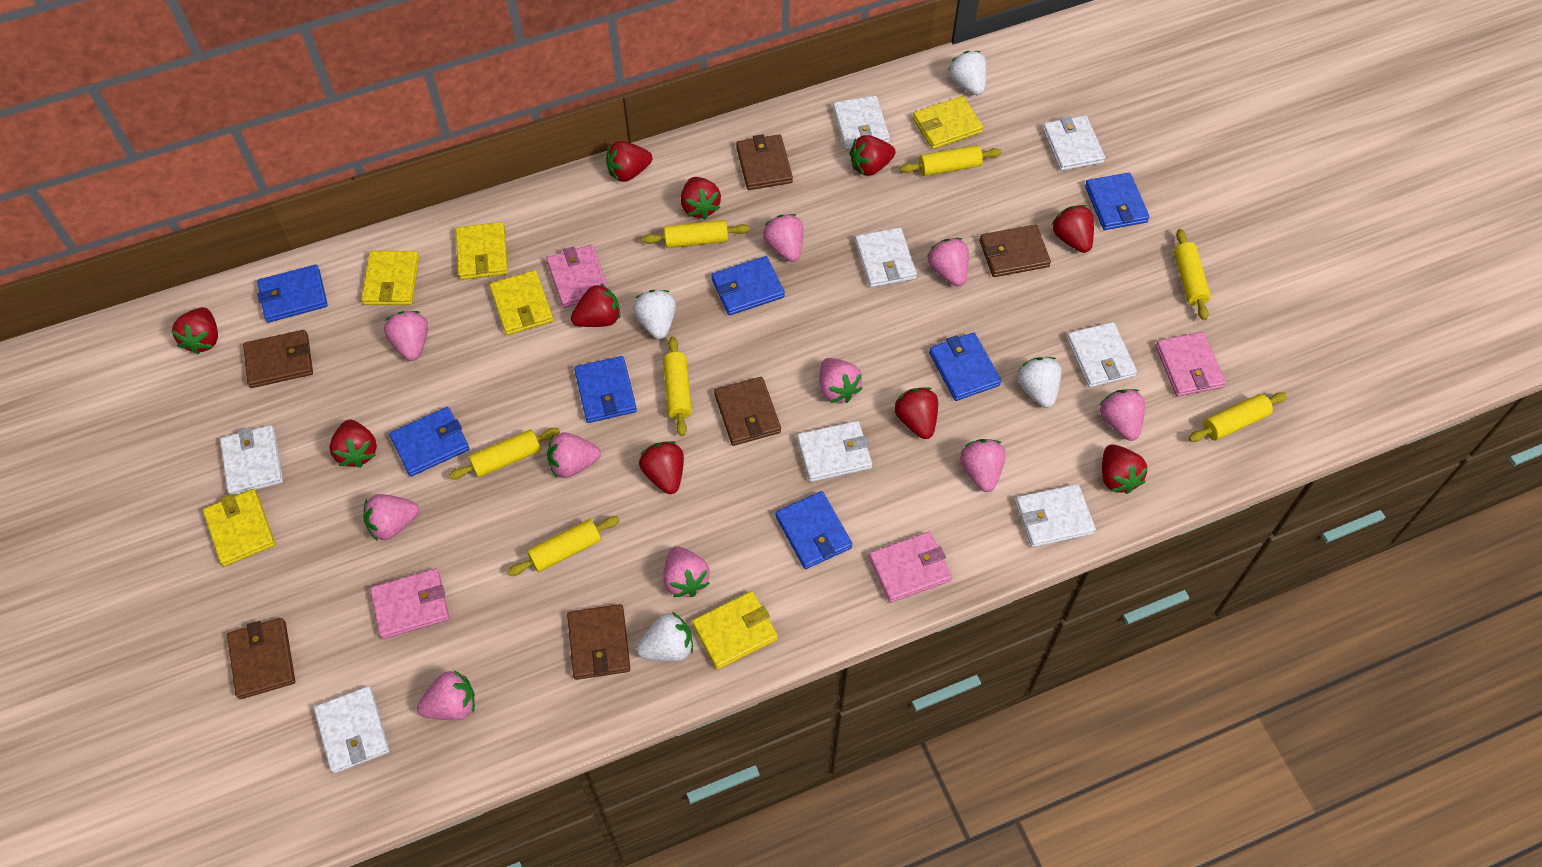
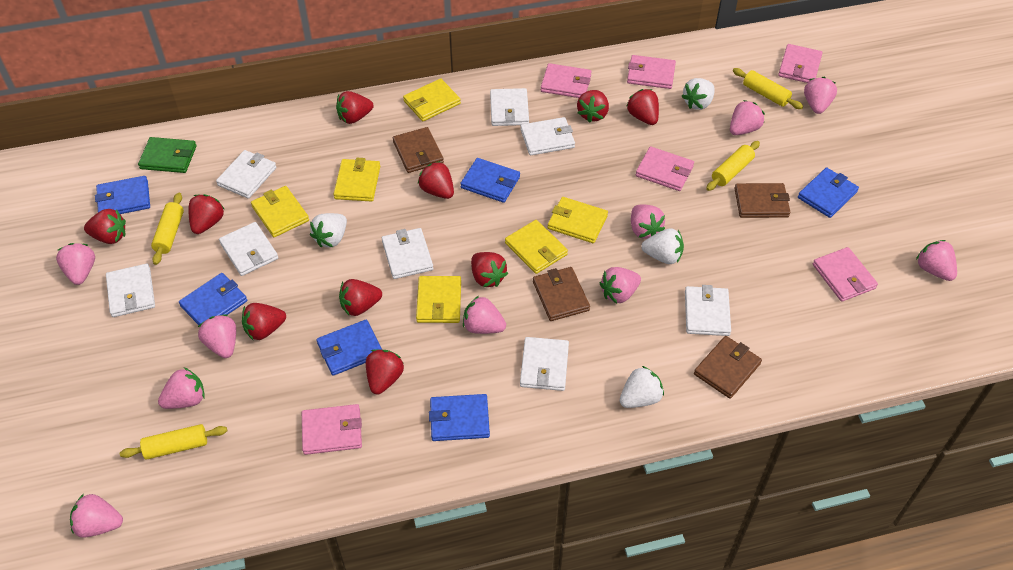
blue wallet: 7 -> 6
brown wallet: 6 -> 4
green wallet: 0 -> 1
pink wallet: 4 -> 6
yellow rolling pin: 7 -> 4

